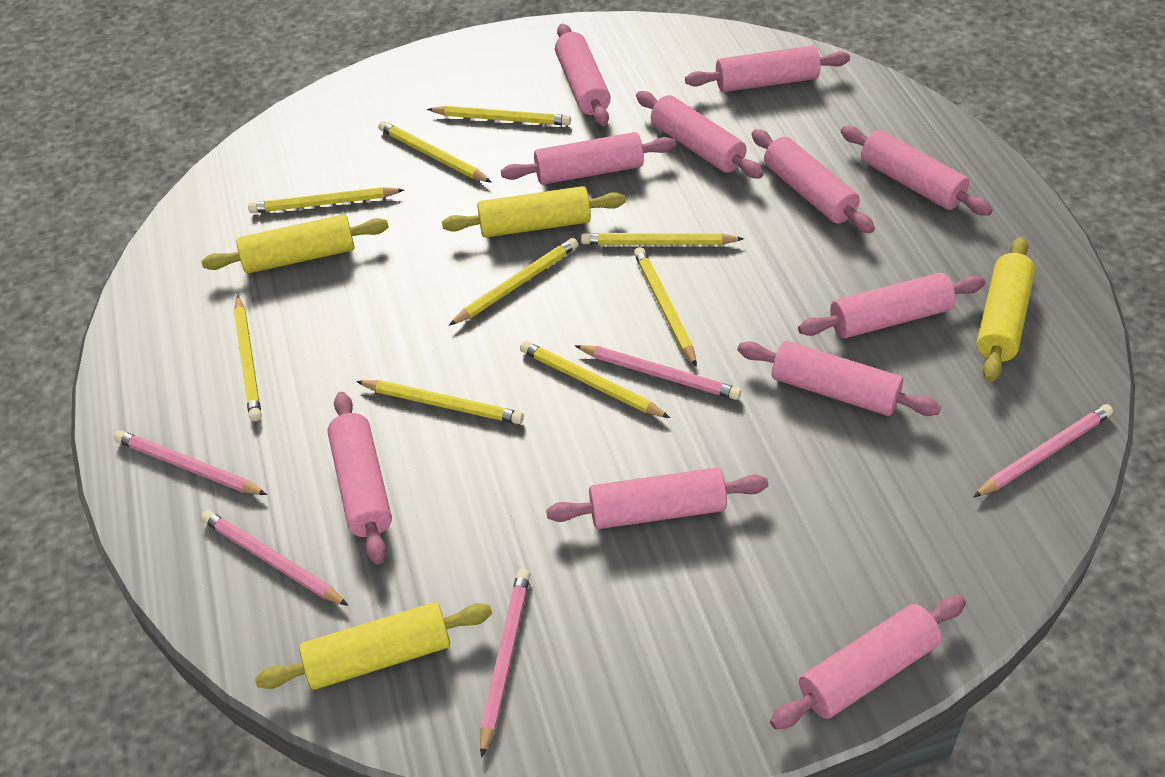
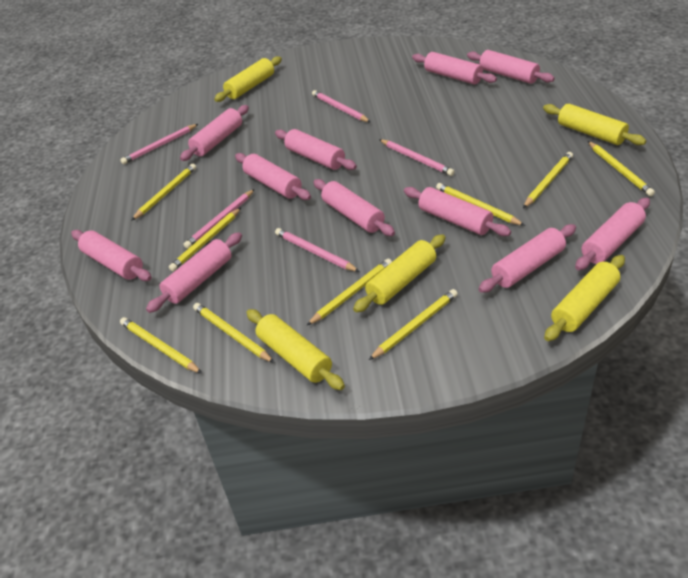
yellow rolling pin: 4 -> 5

